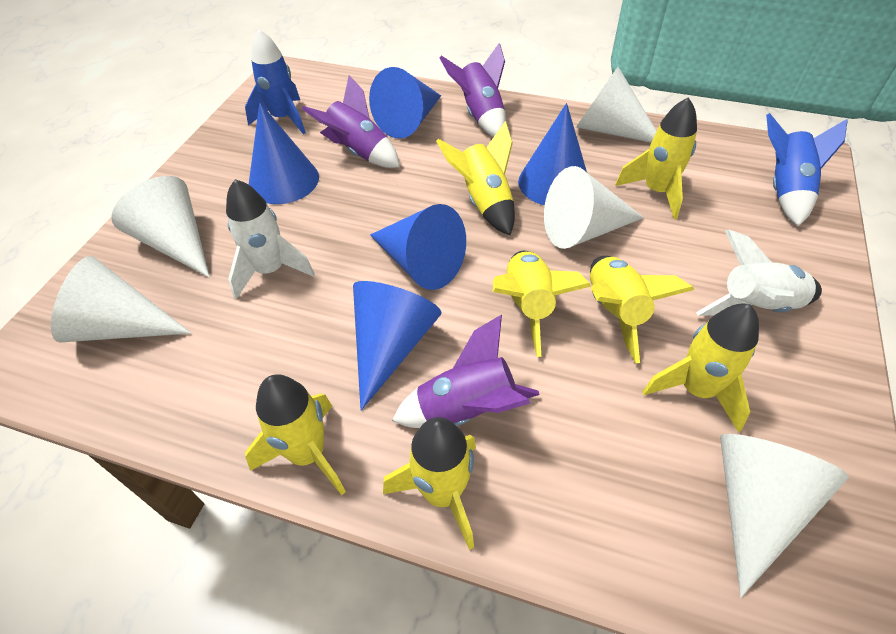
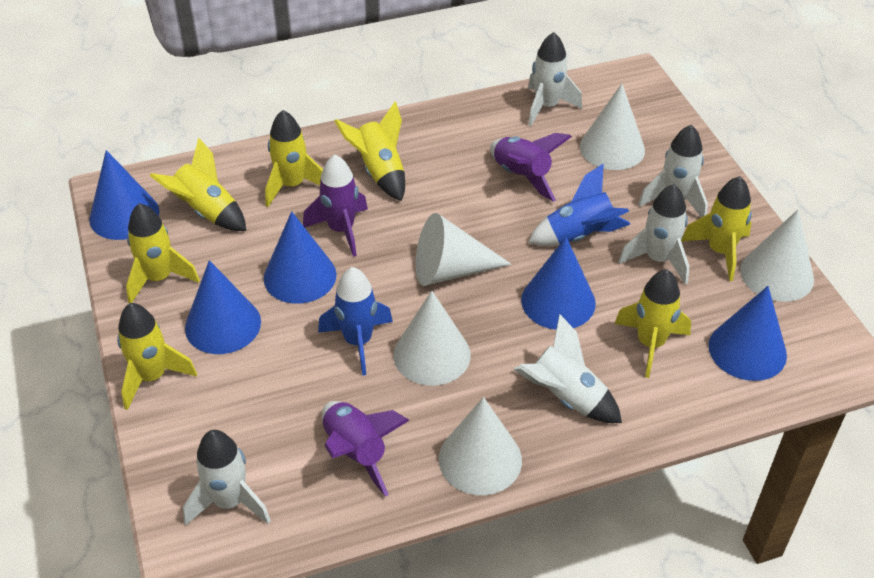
white rocket: 2 -> 5

